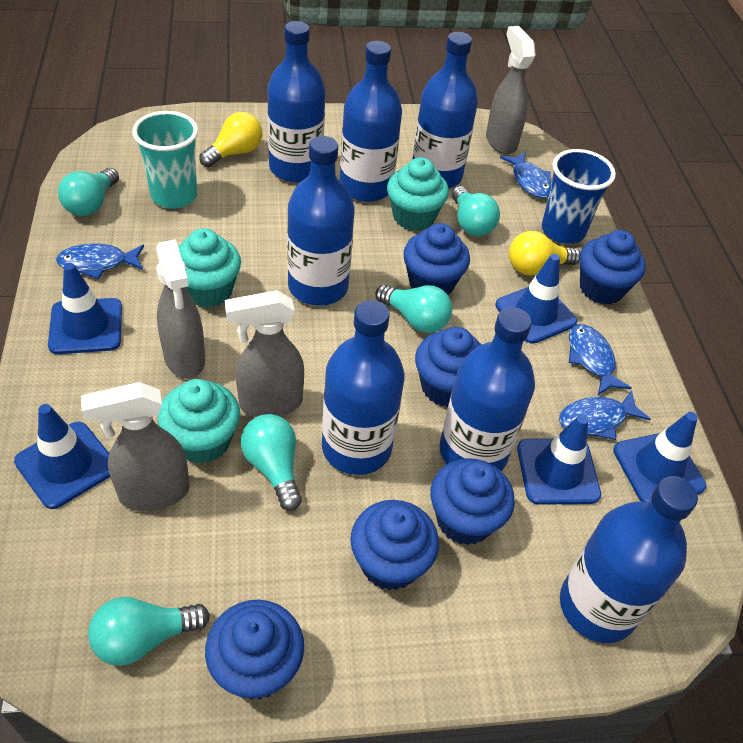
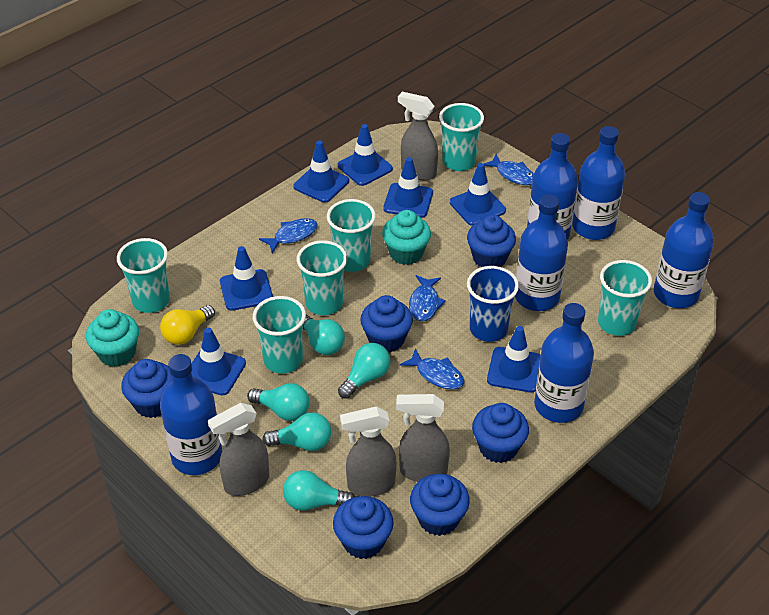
blue bottle: 7 -> 6
blue traffic cone: 5 -> 7
turquoise cup: 1 -> 6
turquoise cupcake: 3 -> 2
yellow light bulb: 2 -> 1

